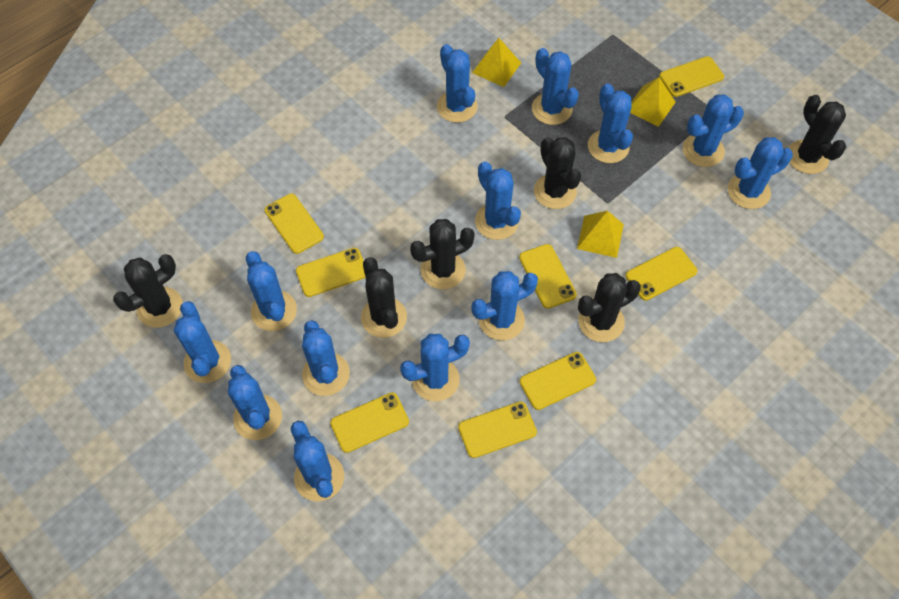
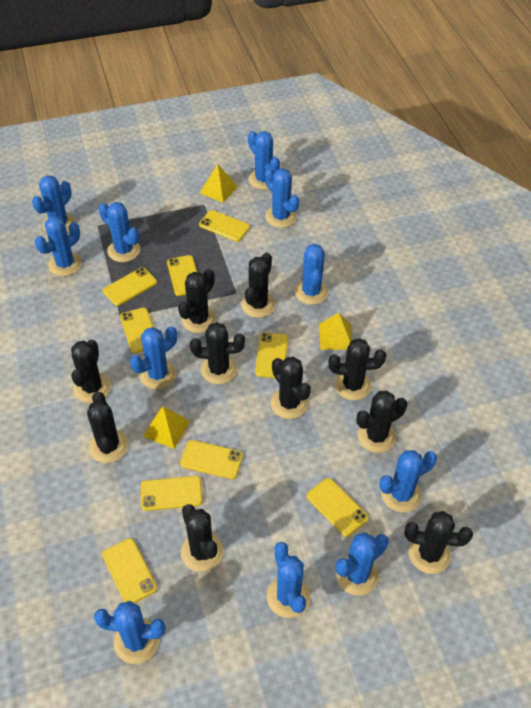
black cactus: 6 -> 10
blue cactus: 13 -> 11
yellow phone: 8 -> 9

